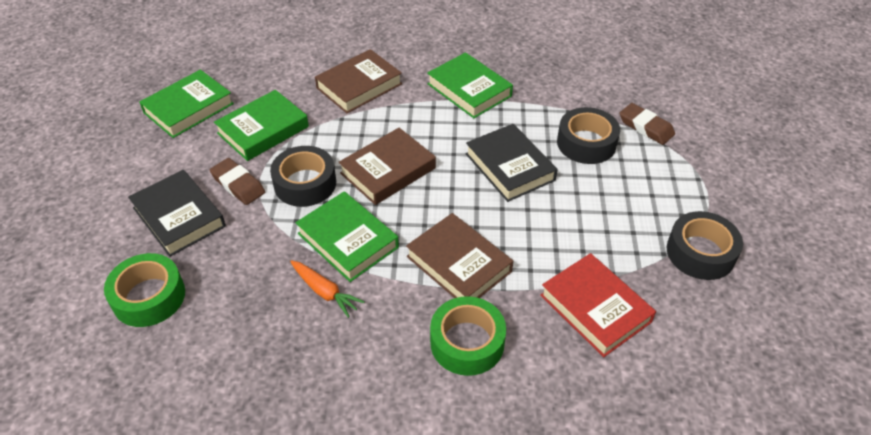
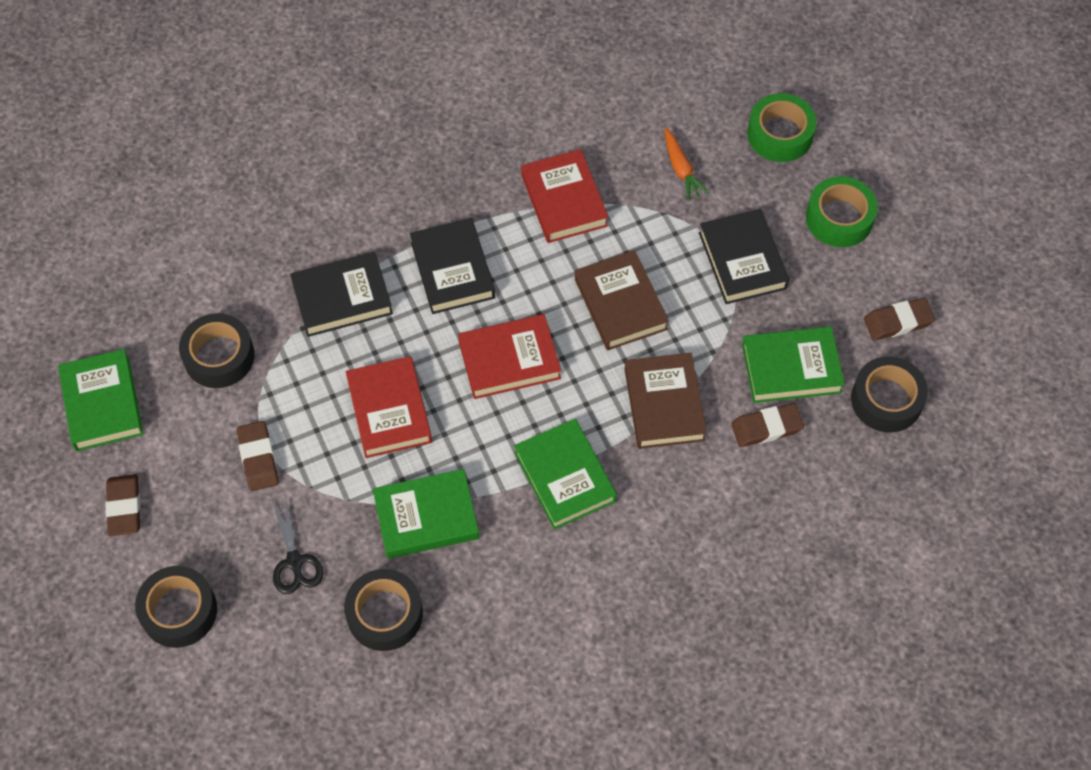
black book: 2 -> 3
black scissors: 0 -> 1
black tape: 3 -> 4
brown book: 3 -> 2
brown eraser: 2 -> 4
red book: 1 -> 3

